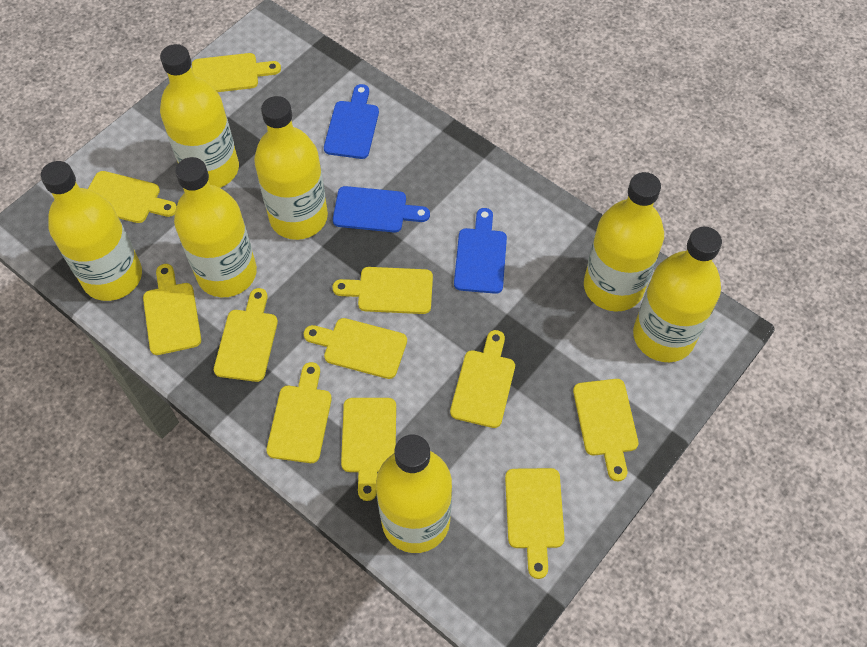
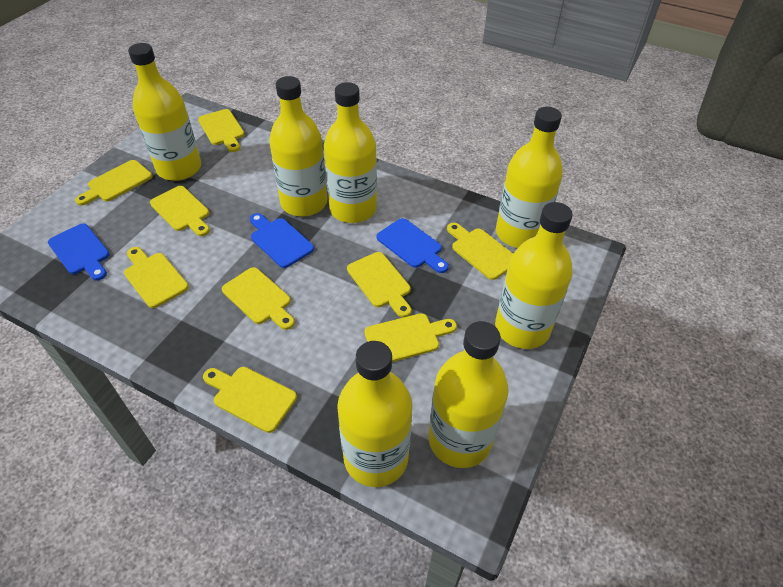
yellow cutting board: 11 -> 9

